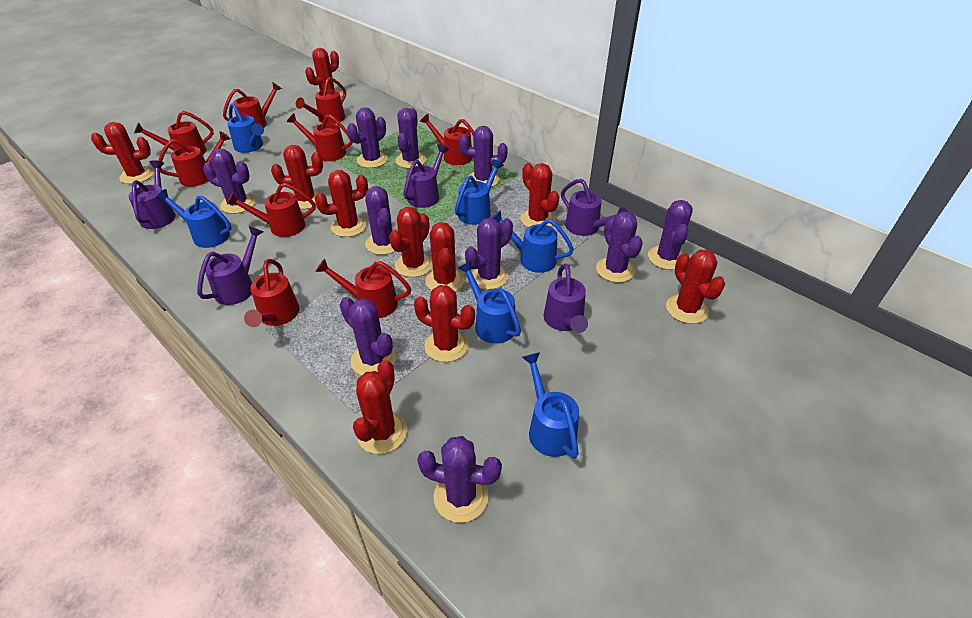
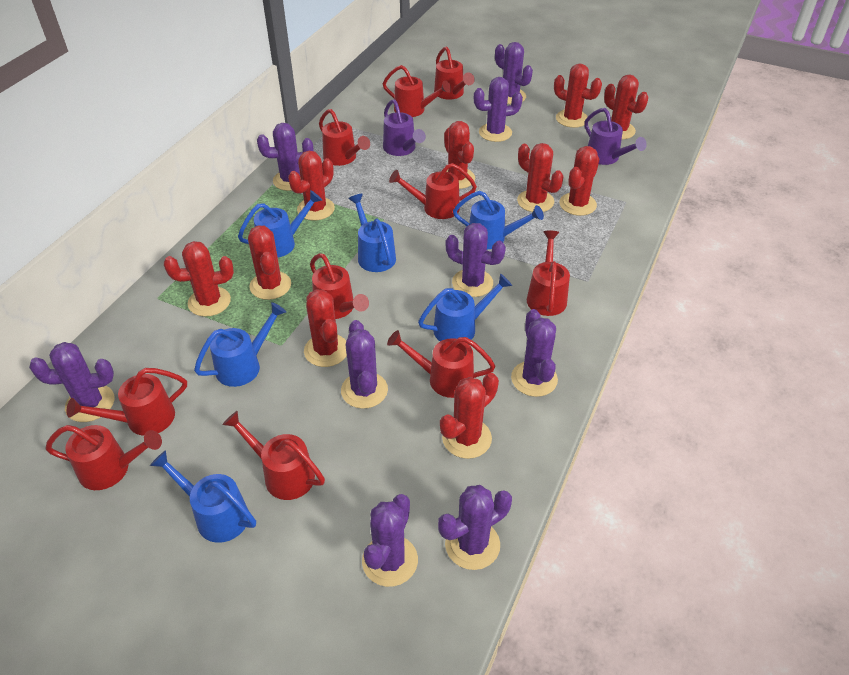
purple cactus: 10 -> 9
purple watering can: 5 -> 2
red watering can: 9 -> 10

